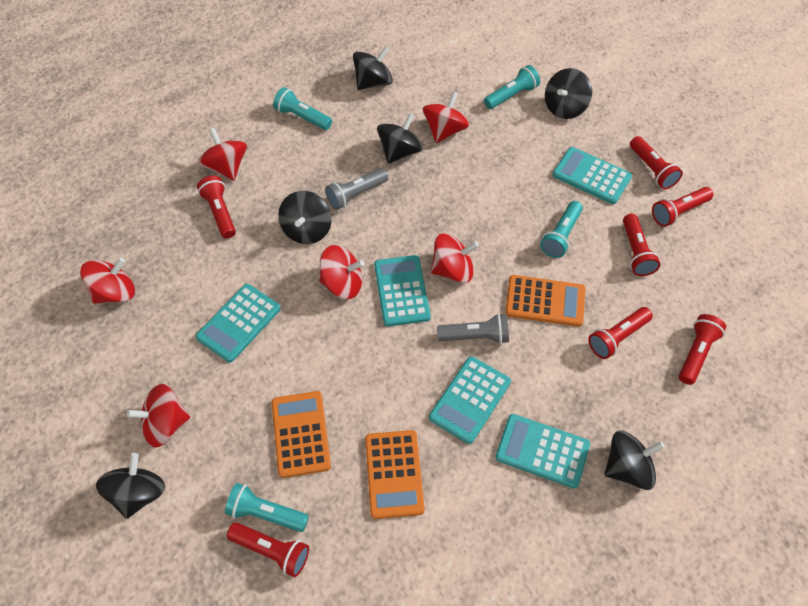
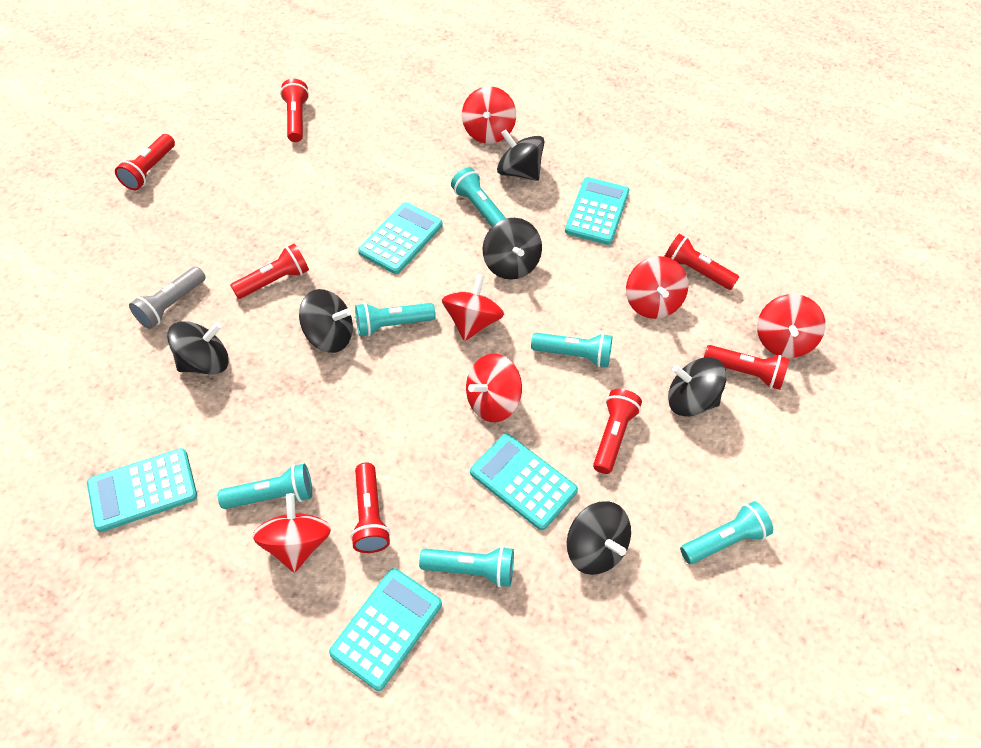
grey flashlight: 2 -> 1
orange calculator: 3 -> 0
turquoise flashlight: 4 -> 6

